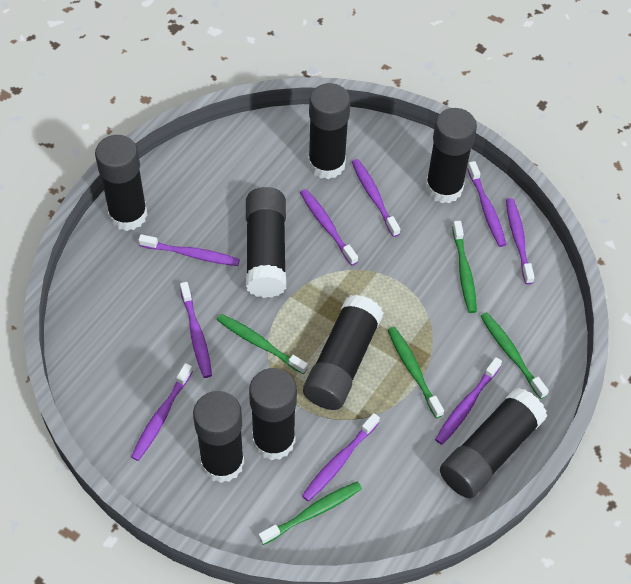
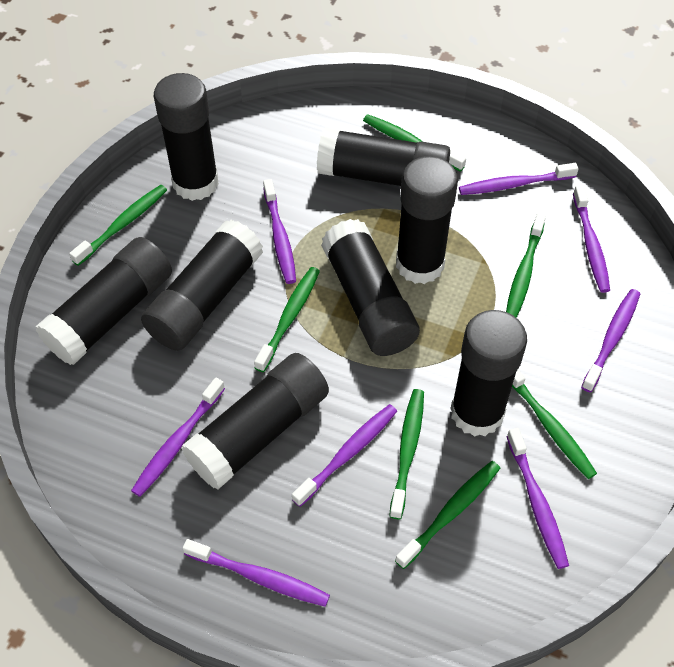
green toothbrush: 5 -> 7
purple toothbrush: 9 -> 8

